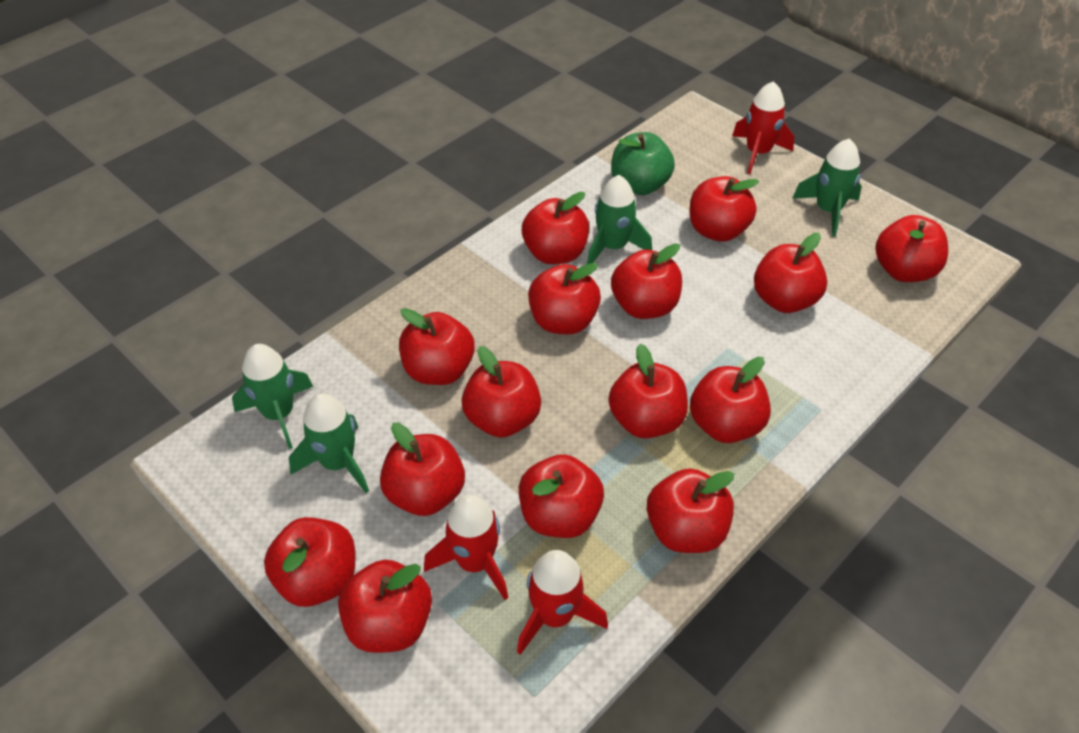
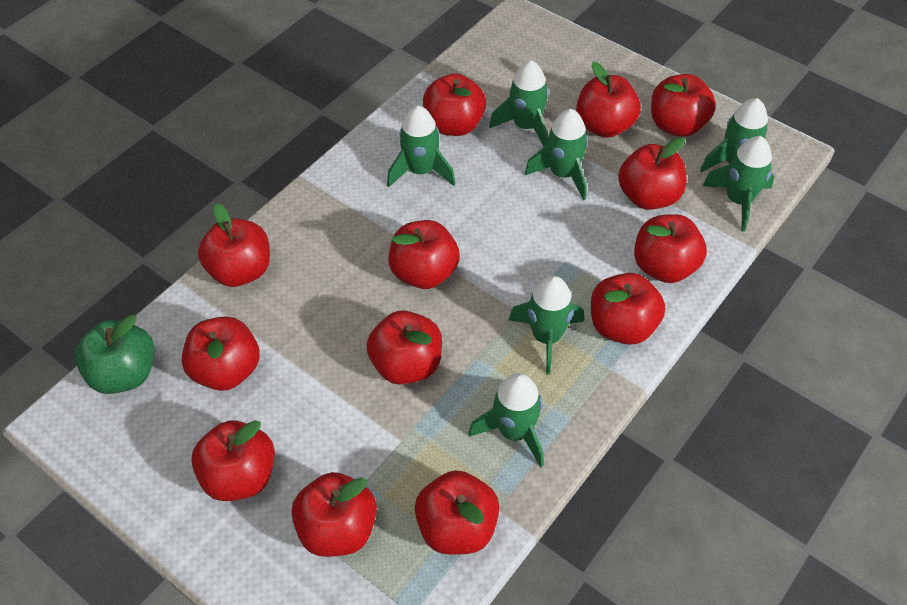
green rocket: 4 -> 7
red apple: 15 -> 13
red rocket: 3 -> 0

